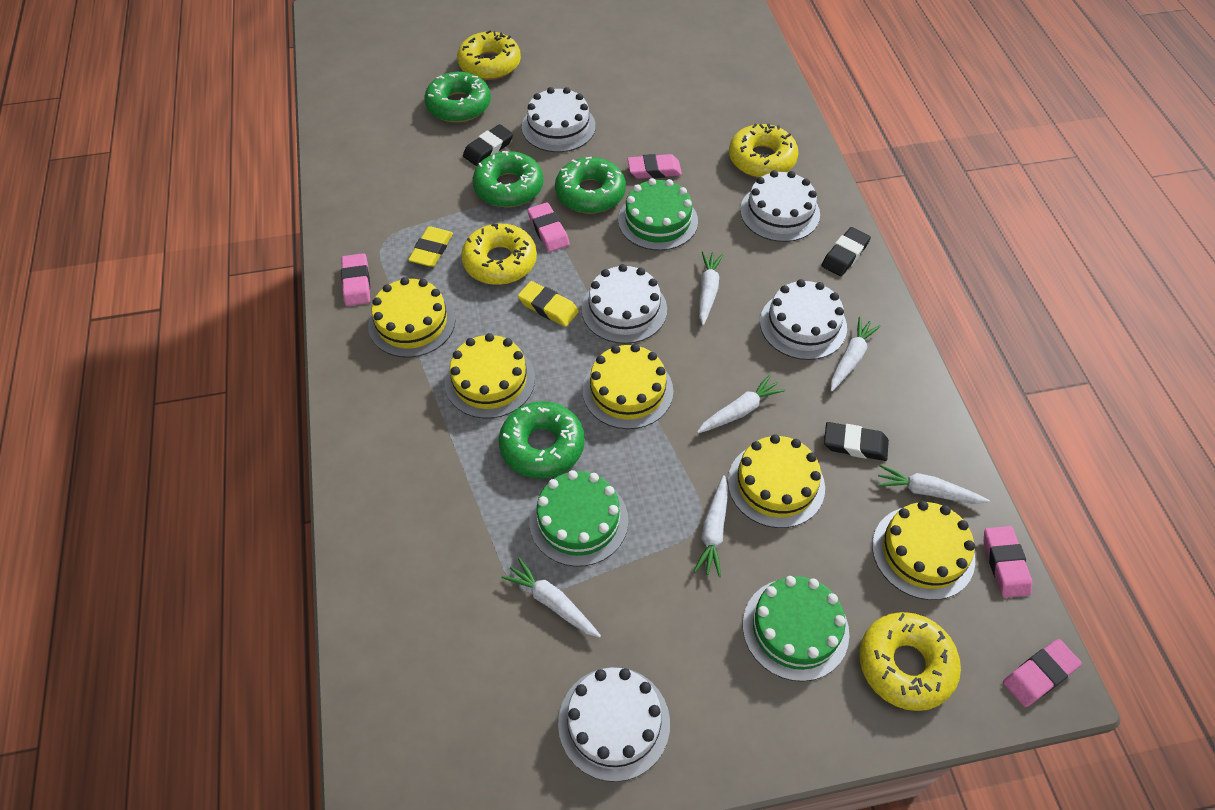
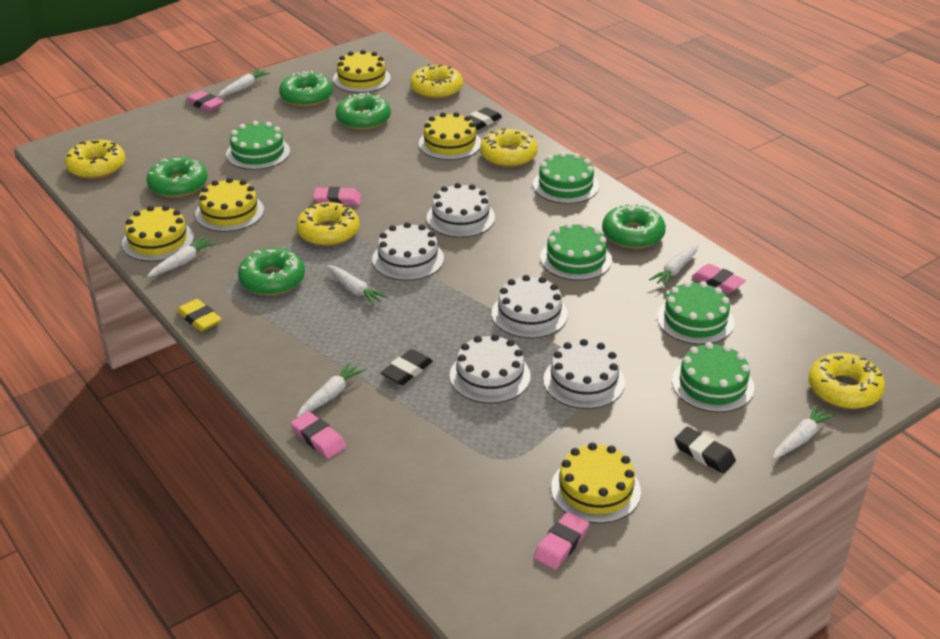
green cake: 3 -> 5
green donut: 4 -> 5
yellow donut: 4 -> 5
yellow eraser: 2 -> 1

